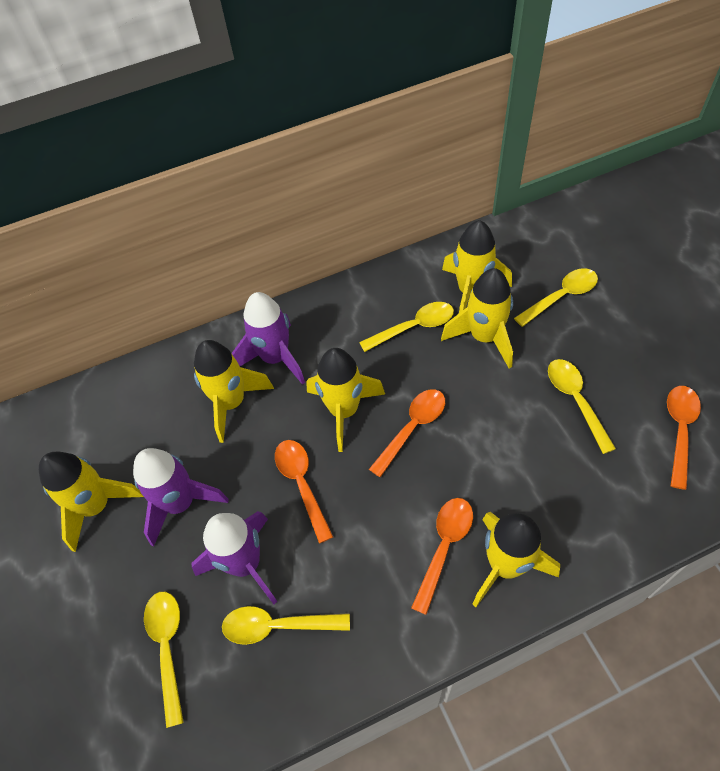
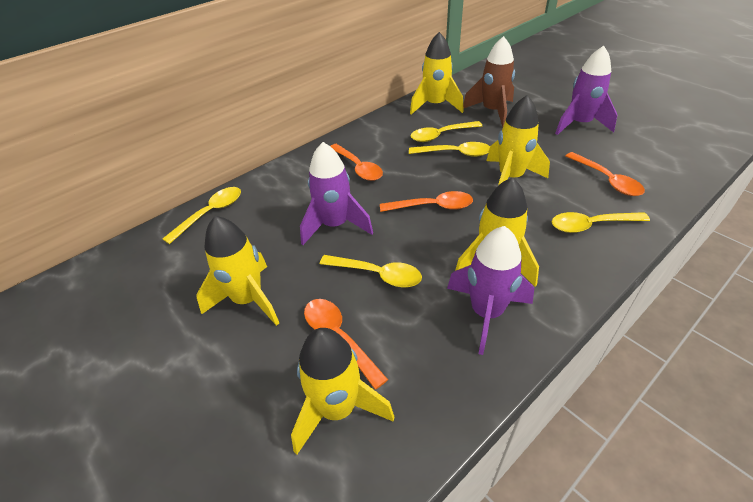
brown rocket: 0 -> 1
yellow rocket: 6 -> 5

